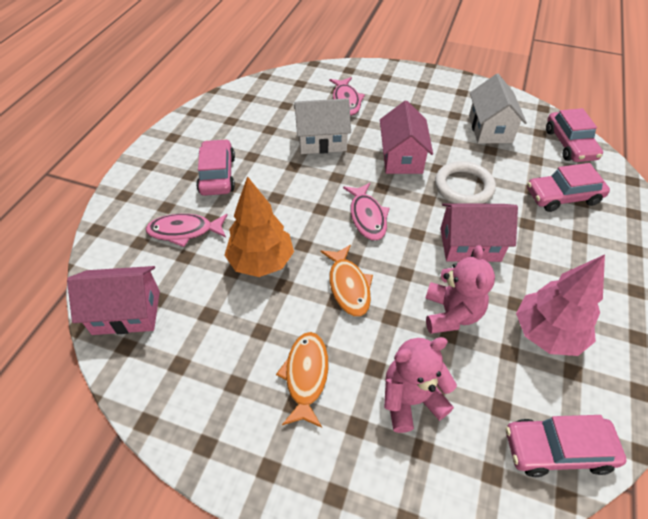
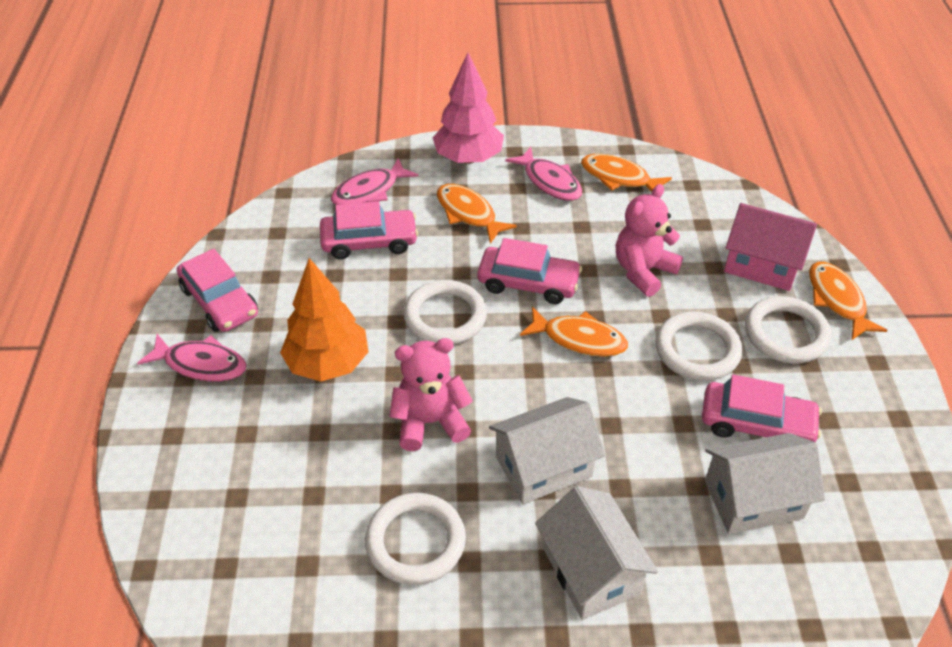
orange fish: 2 -> 4
pink house: 3 -> 1
white house: 2 -> 3
white ring: 1 -> 4

